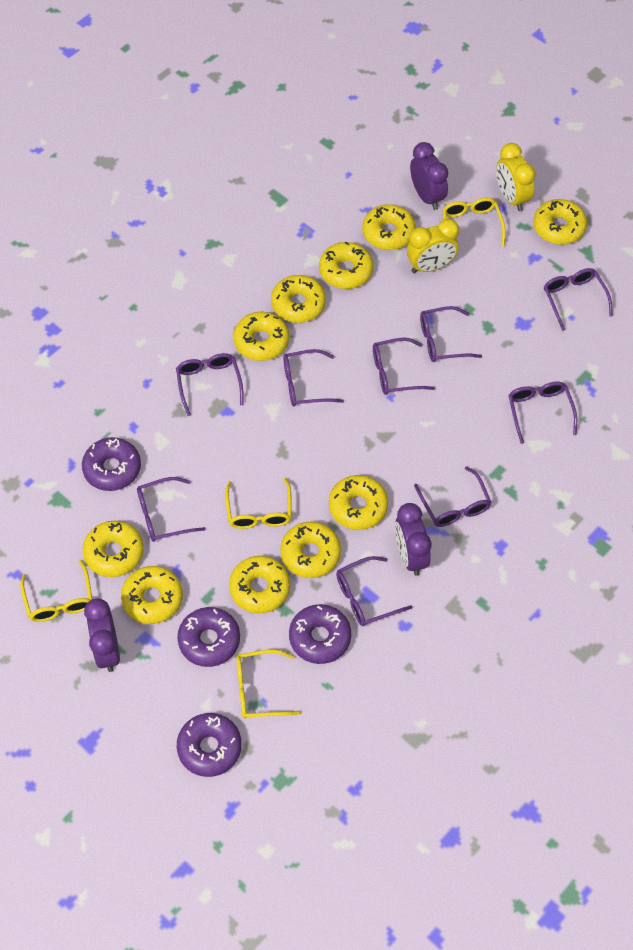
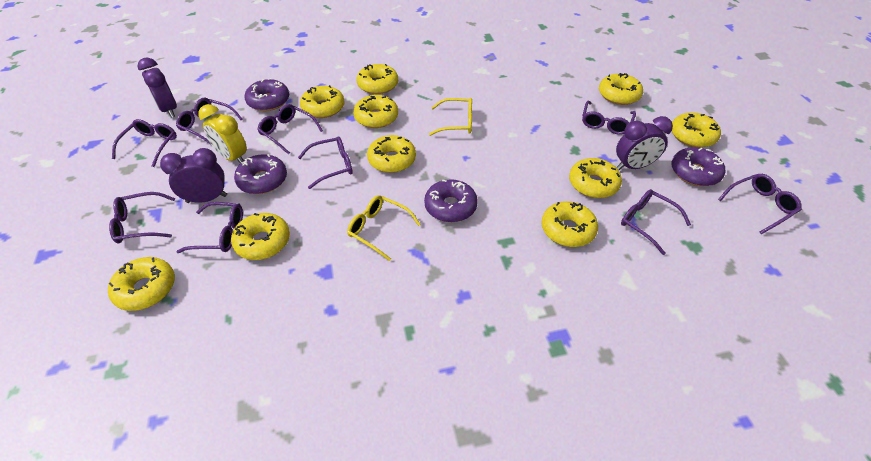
yellow clock: 2 -> 1
yellow glasses: 4 -> 2

